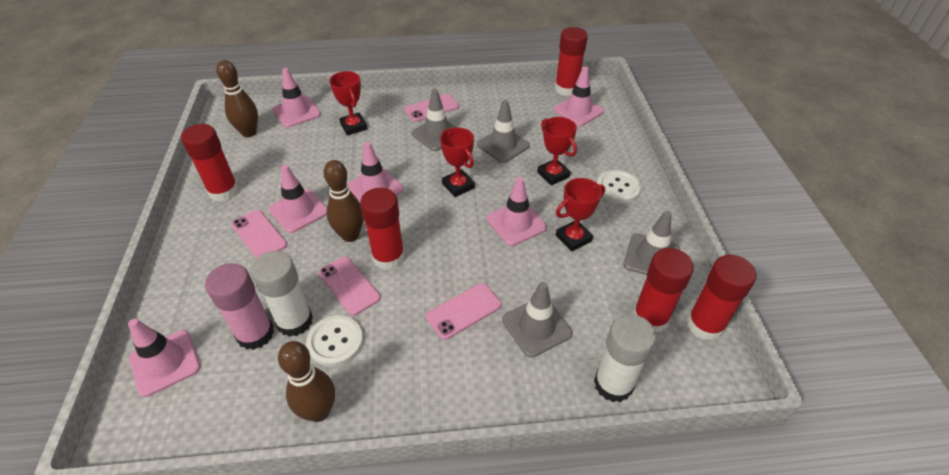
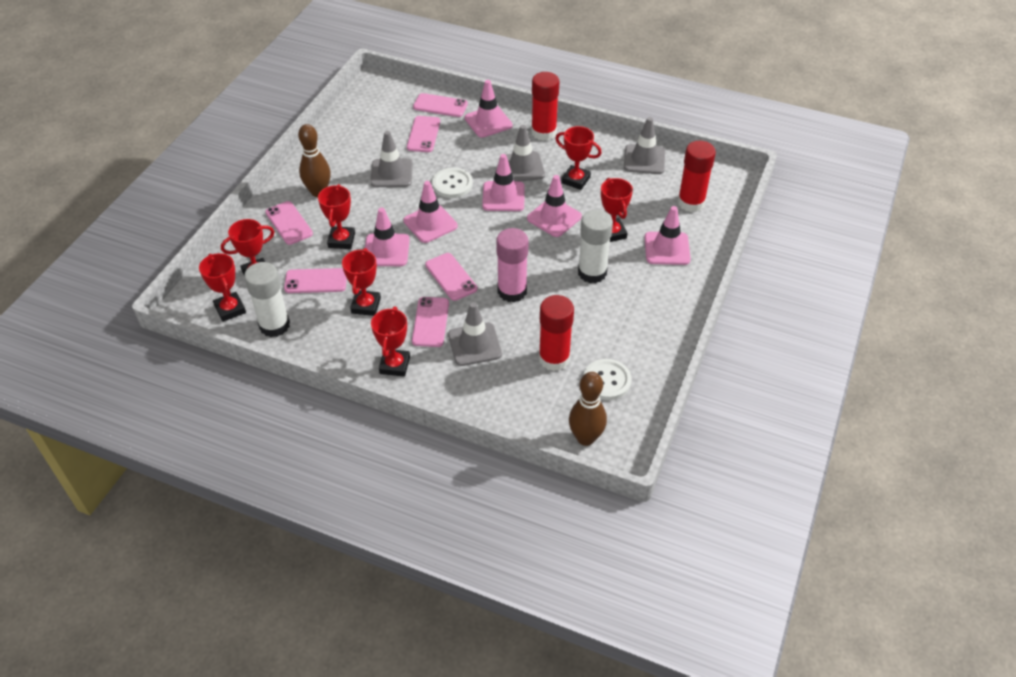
brown bowling pin: 3 -> 2
pink phone: 4 -> 6
red glue stick: 5 -> 3
red trophy: 4 -> 7

